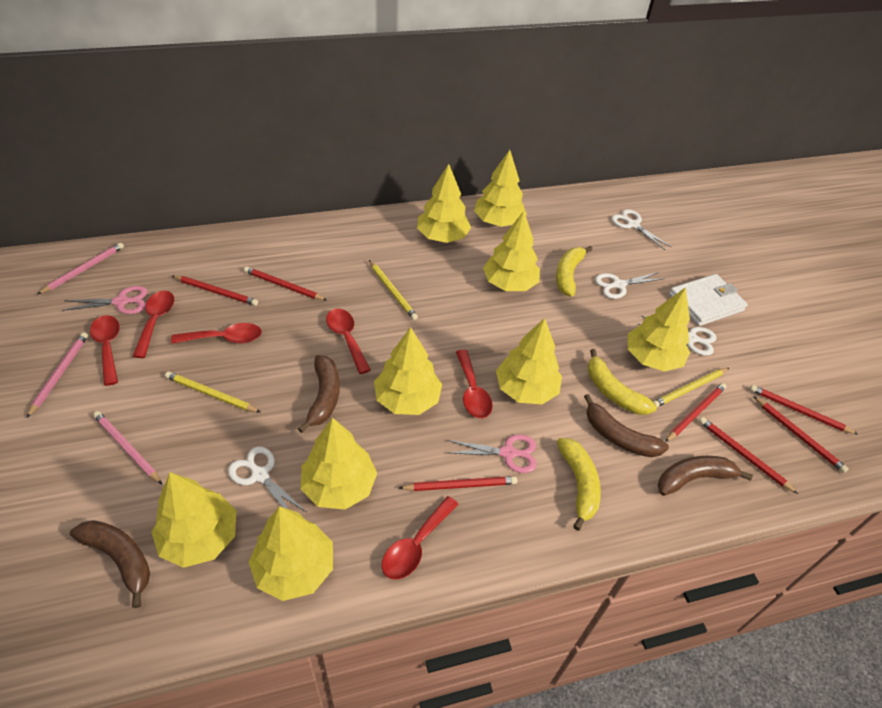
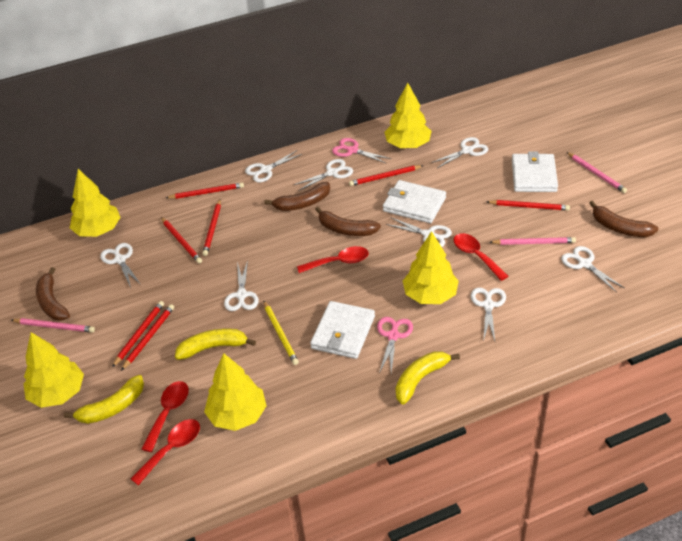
red spoon: 6 -> 4
white scissors: 4 -> 8
white wallet: 1 -> 3
yellow pencil: 3 -> 1
yellow tree: 9 -> 5

